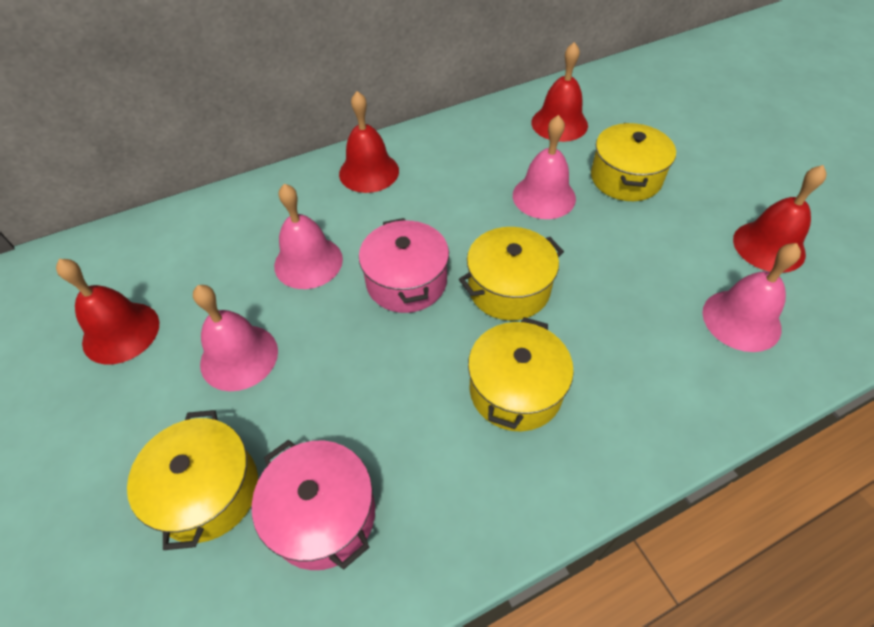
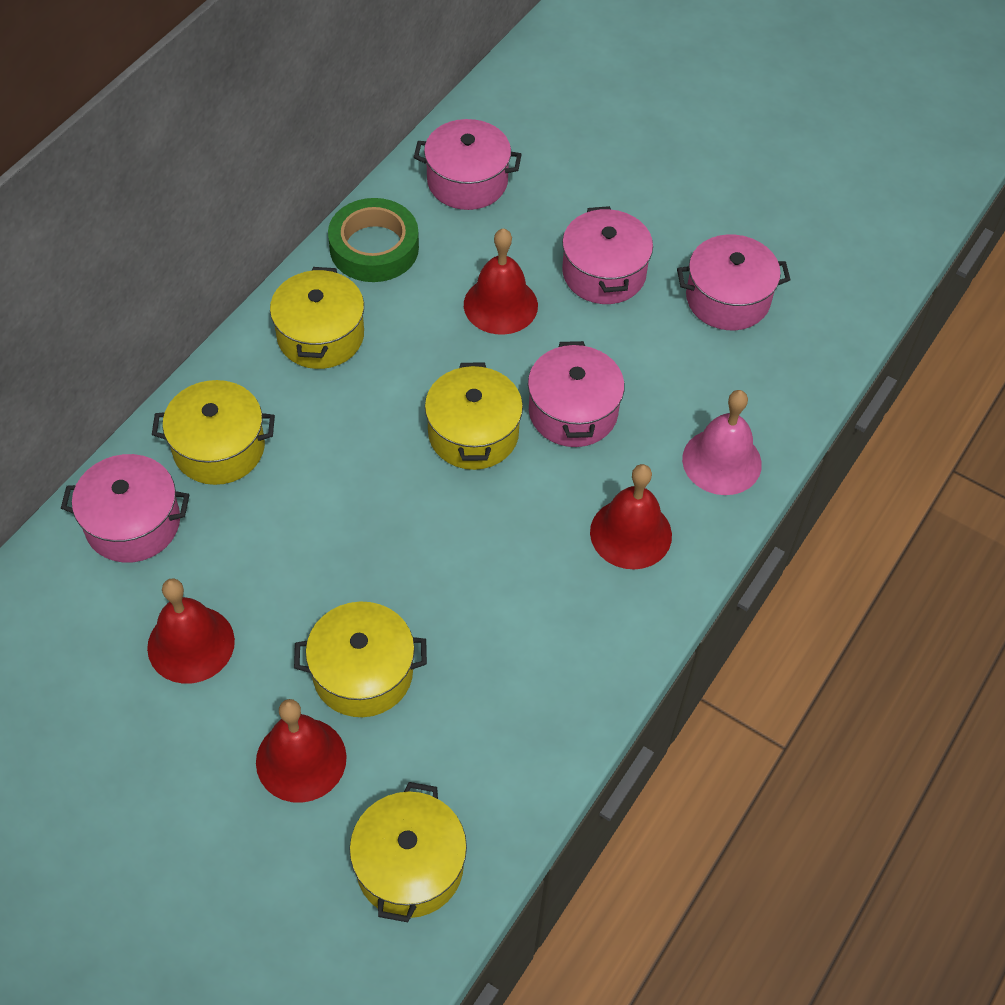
green tape: 0 -> 1
pink bell: 4 -> 1
pink pot: 2 -> 5
yellow pot: 4 -> 5

